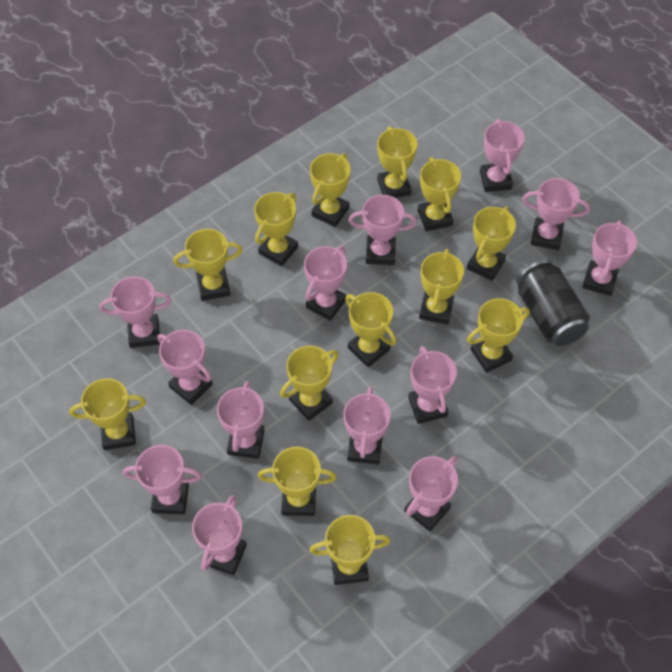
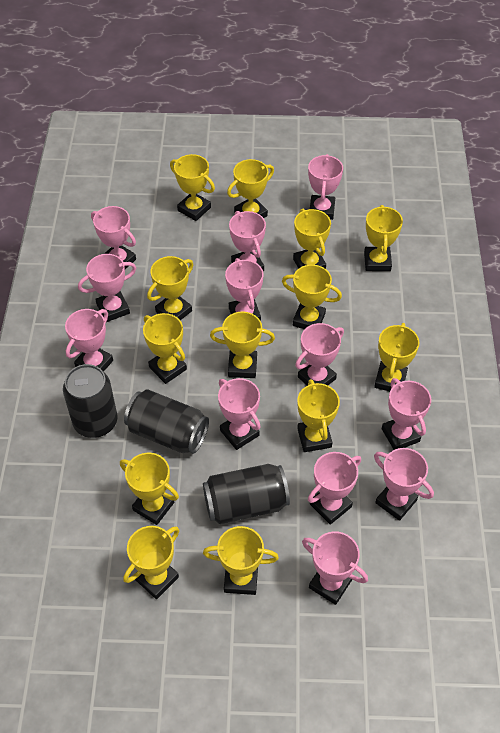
black can: 1 -> 3
pink trophy: 13 -> 12

